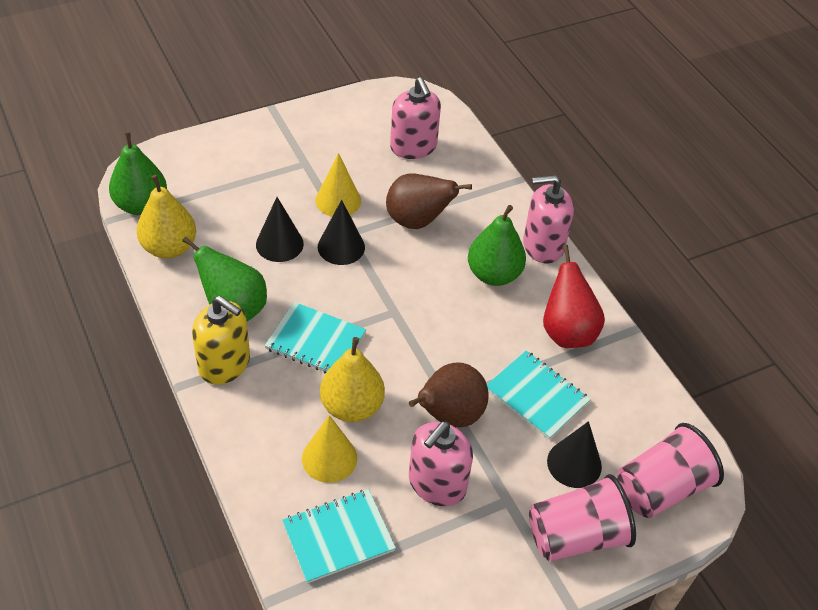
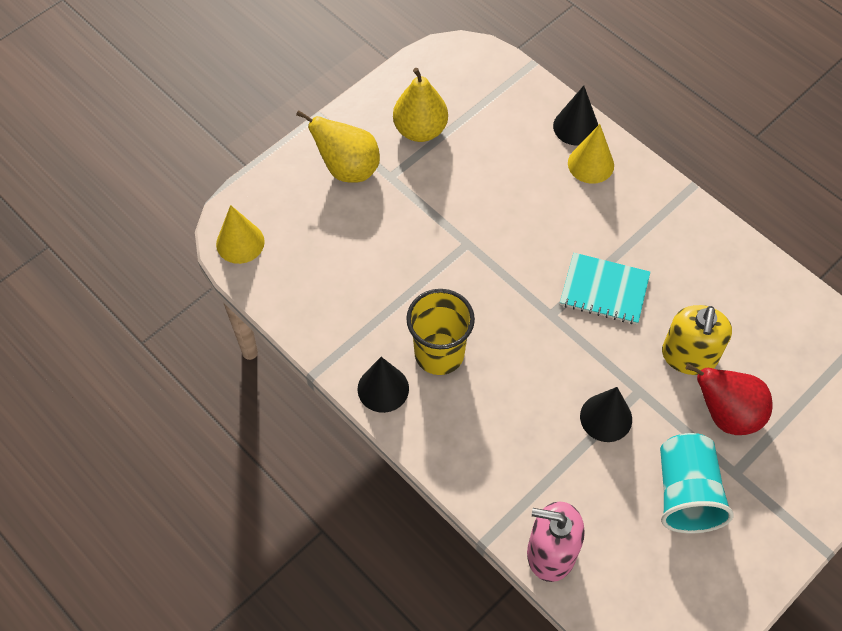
brown pear: 2 -> 0
green pear: 3 -> 0
pink cup: 2 -> 0
pink soap dispenser: 3 -> 1
turquoise cup: 0 -> 1
turquoise notebook: 3 -> 1
yellow cup: 0 -> 1

